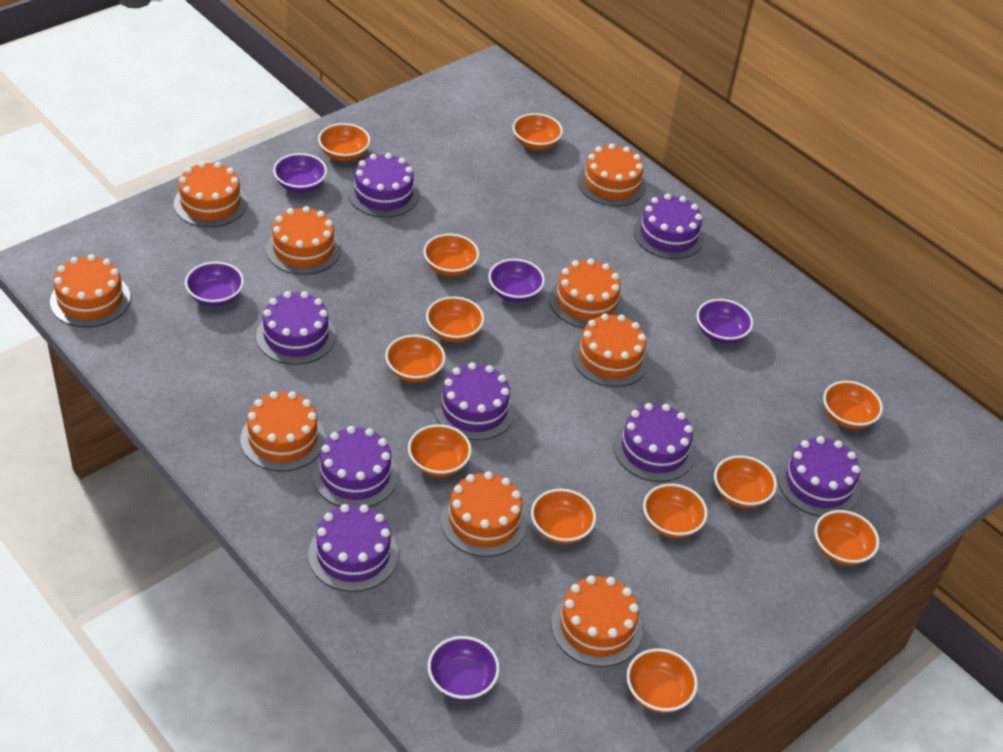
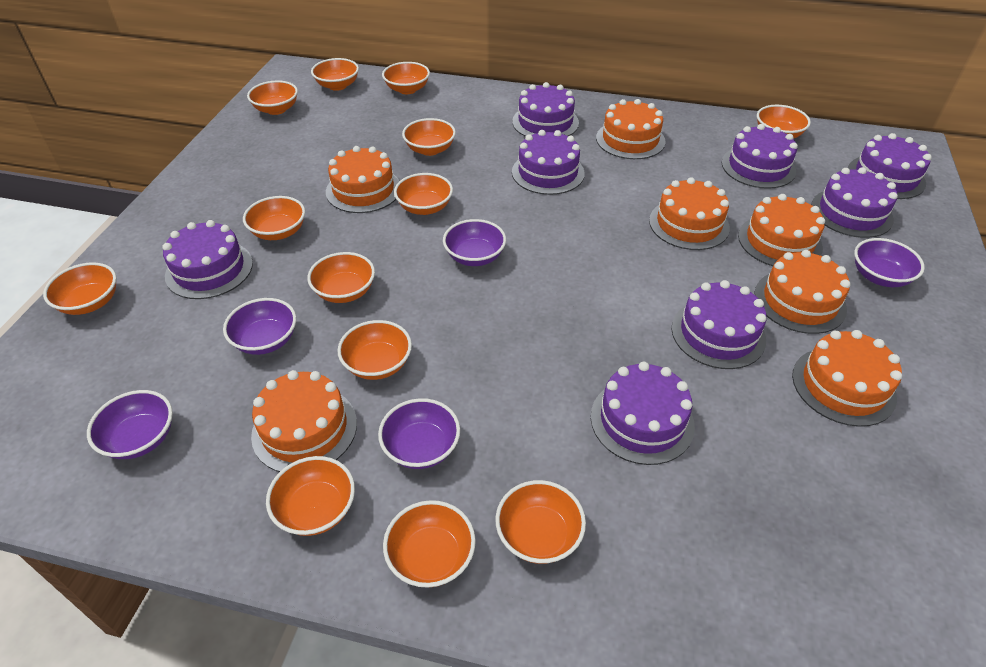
orange bowl: 12 -> 13
orange cake: 9 -> 7

